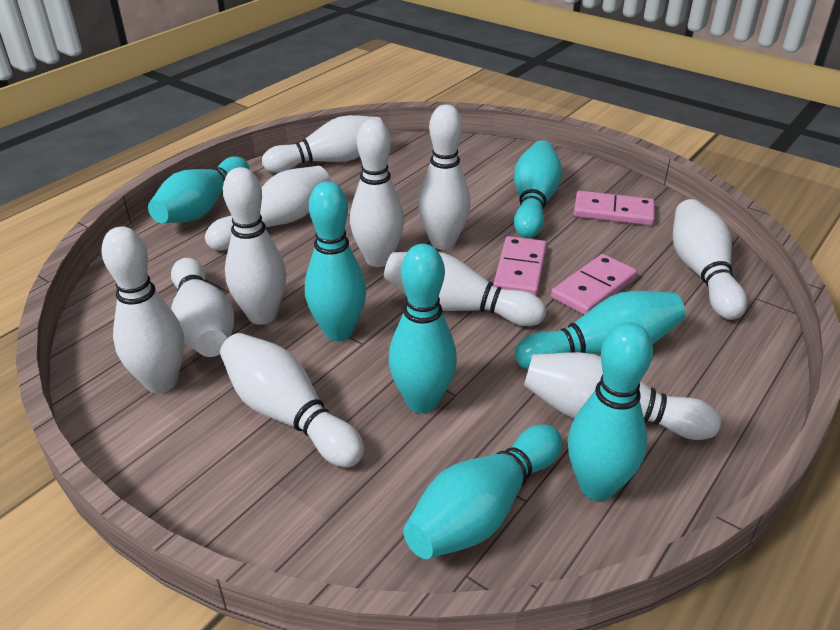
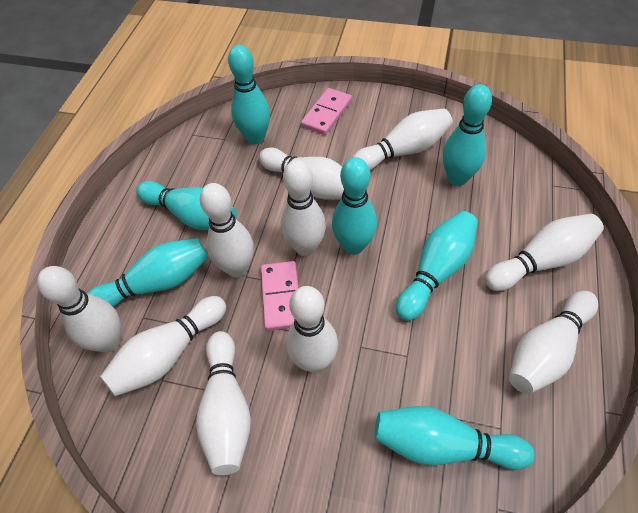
pink domino: 3 -> 2
white bowling pin: 11 -> 10

